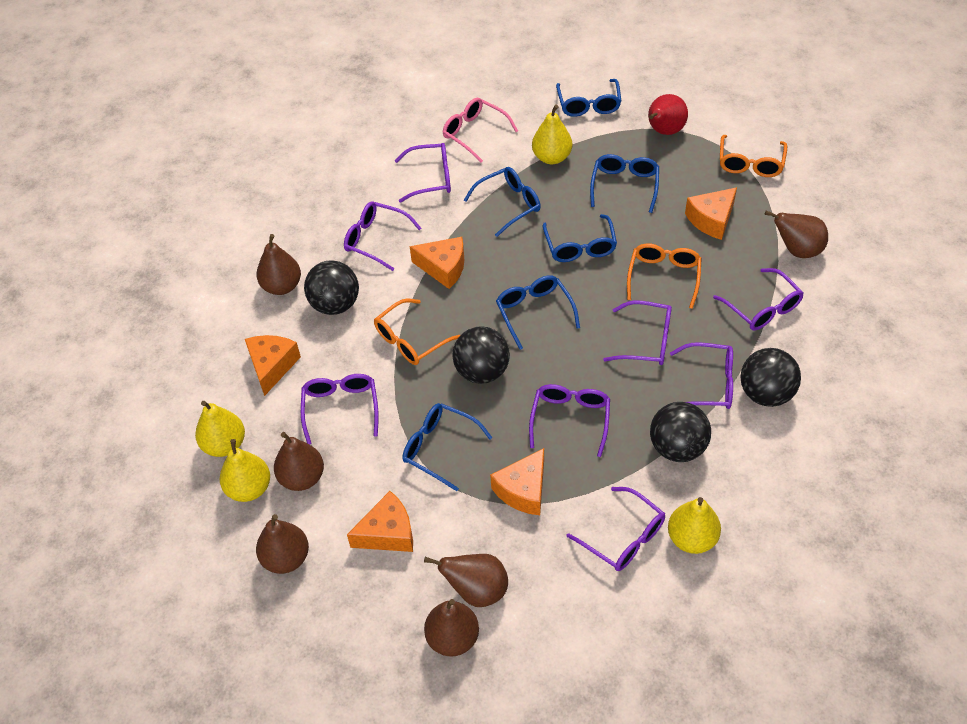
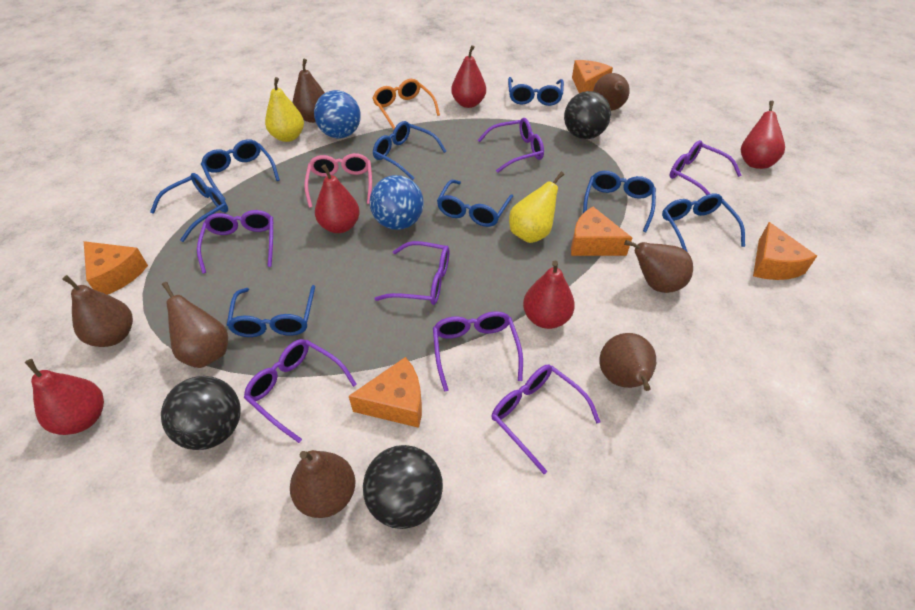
black ball: 4 -> 3
blue ball: 0 -> 2
blue glasses: 6 -> 8
brown pear: 6 -> 7
orange glasses: 3 -> 1
purple glasses: 8 -> 7
red pear: 1 -> 5
yellow pear: 4 -> 2

